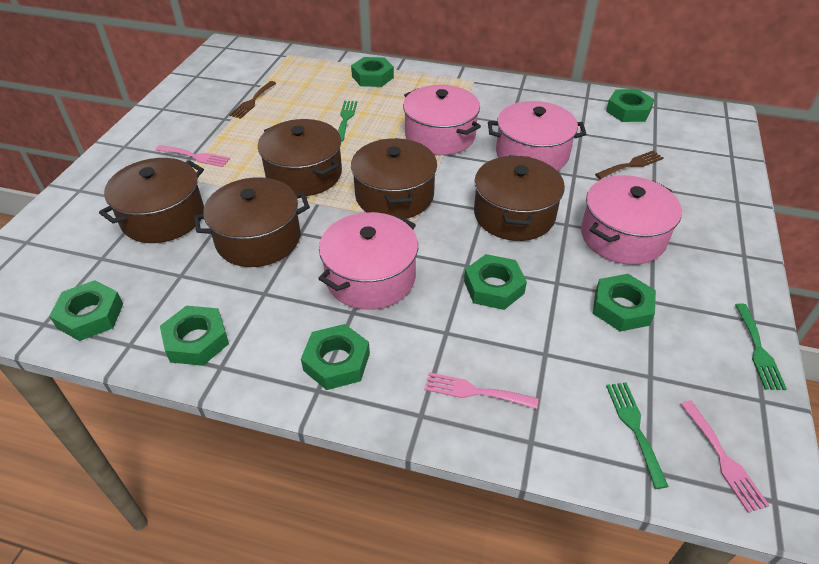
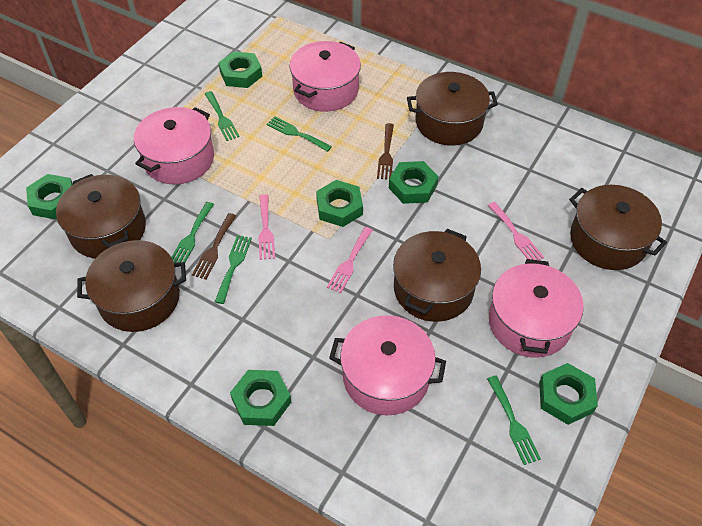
green fork: 3 -> 5
green nut: 7 -> 6

